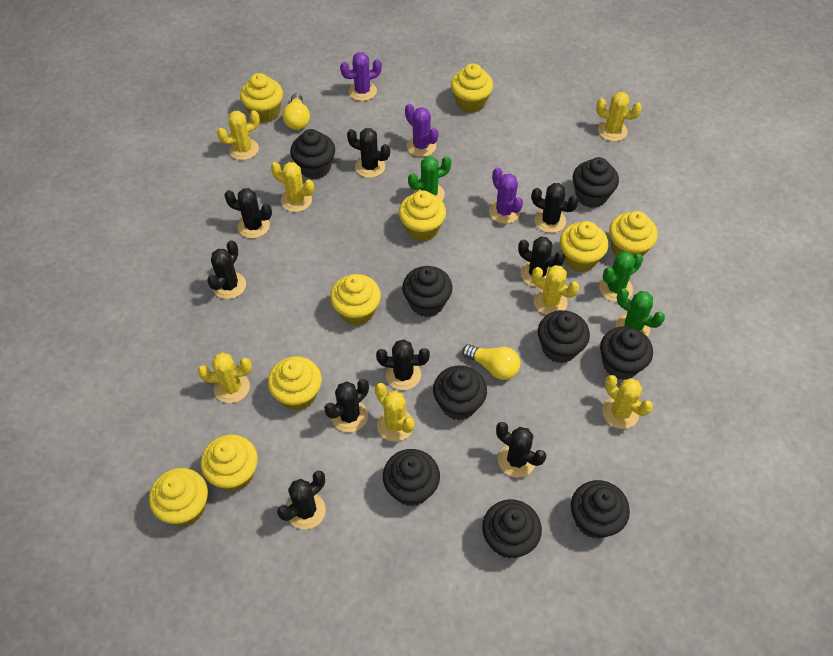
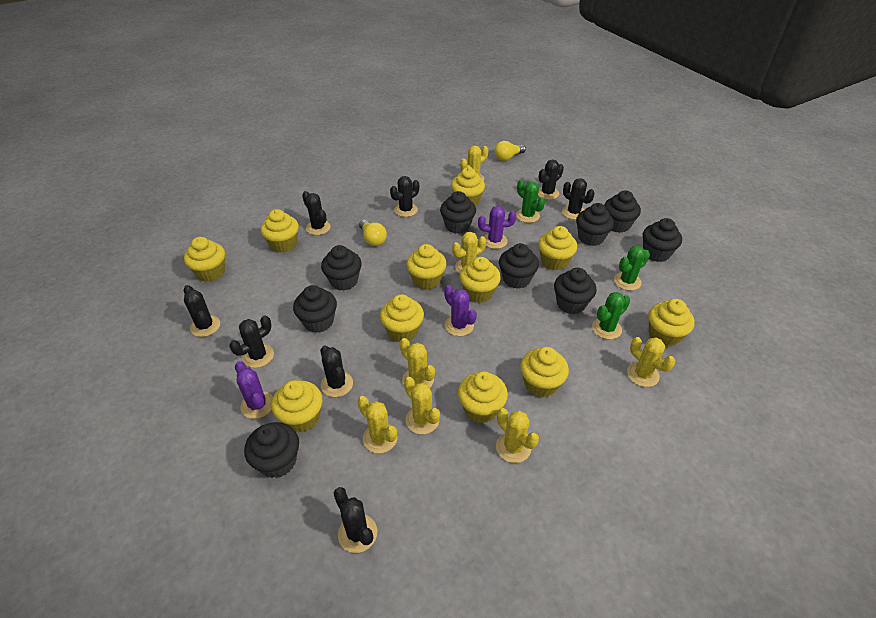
black cactus: 9 -> 8
yellow cupcake: 9 -> 11

